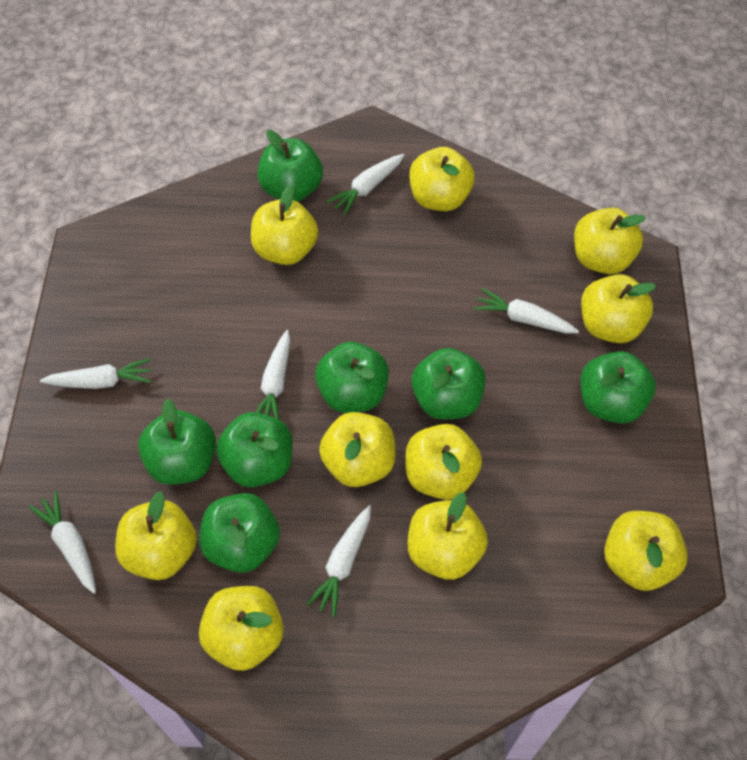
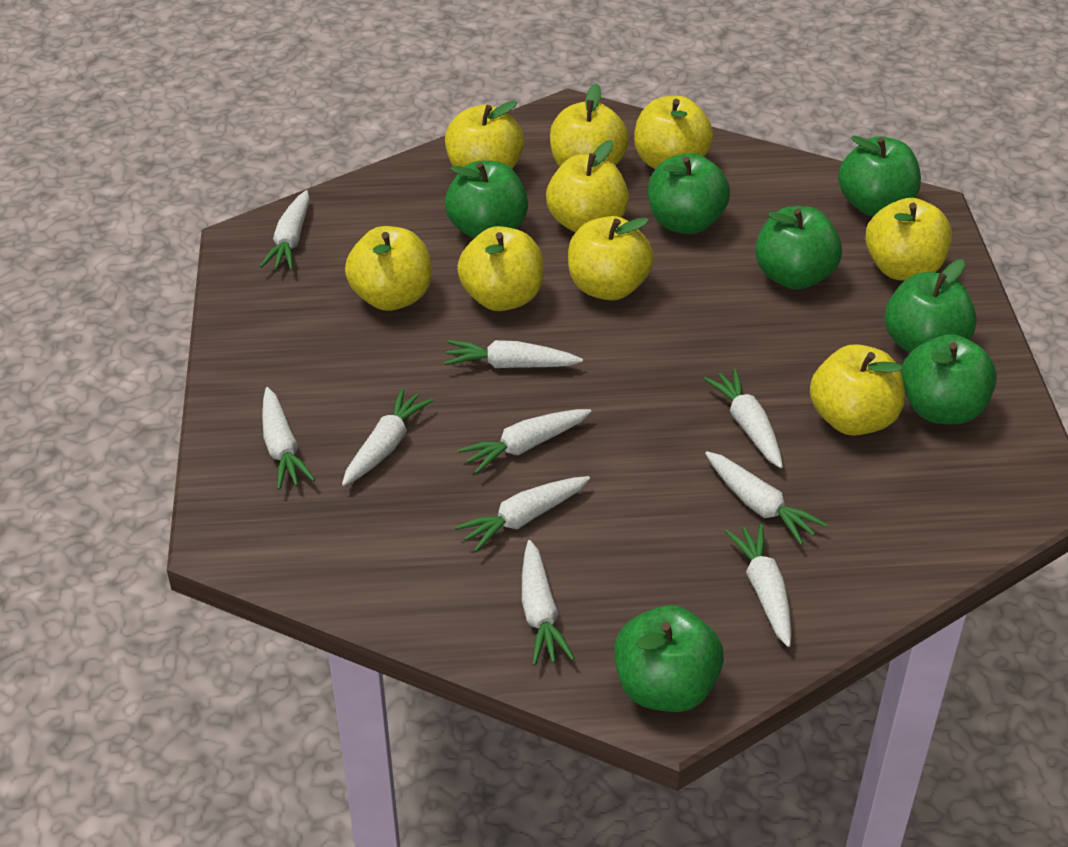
white carrot: 6 -> 10
yellow apple: 10 -> 9

